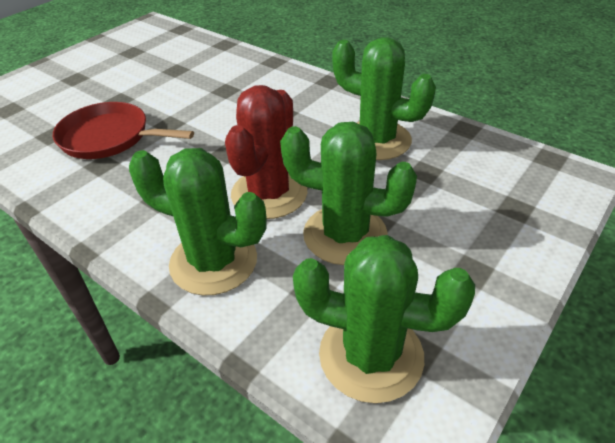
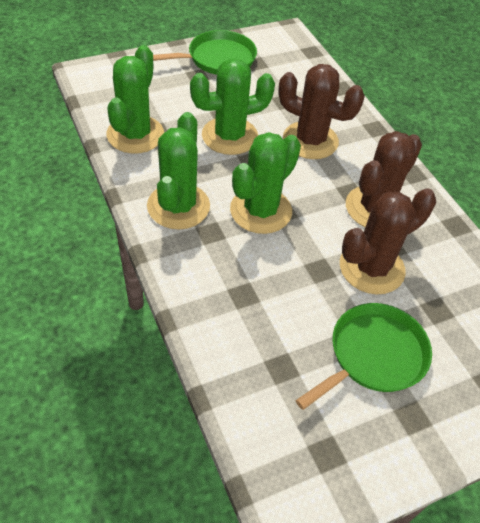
brown cactus: 0 -> 3
green pan: 0 -> 2
red cactus: 1 -> 0
red pan: 1 -> 0

